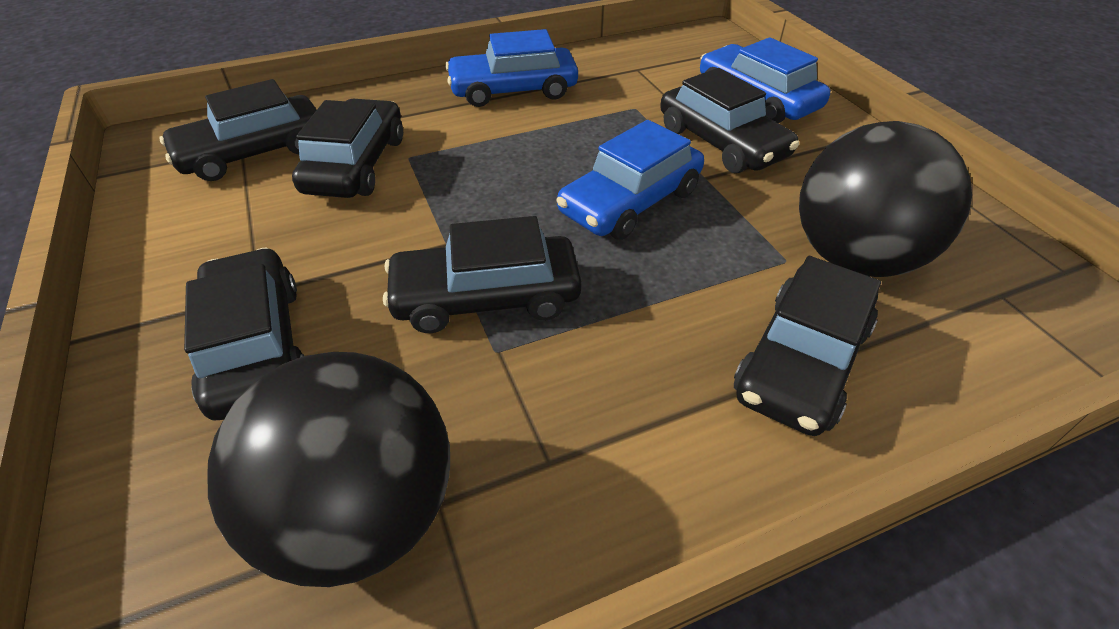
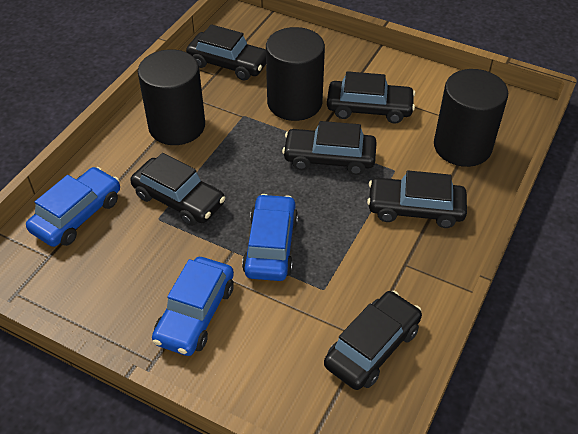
black ball: 2 -> 0
black cylinder: 0 -> 3

